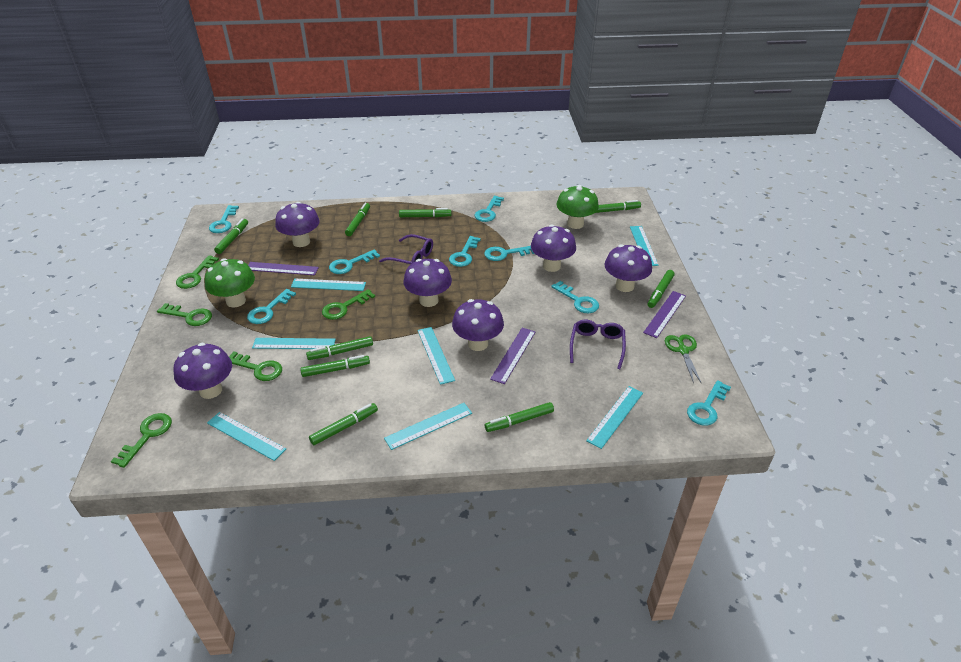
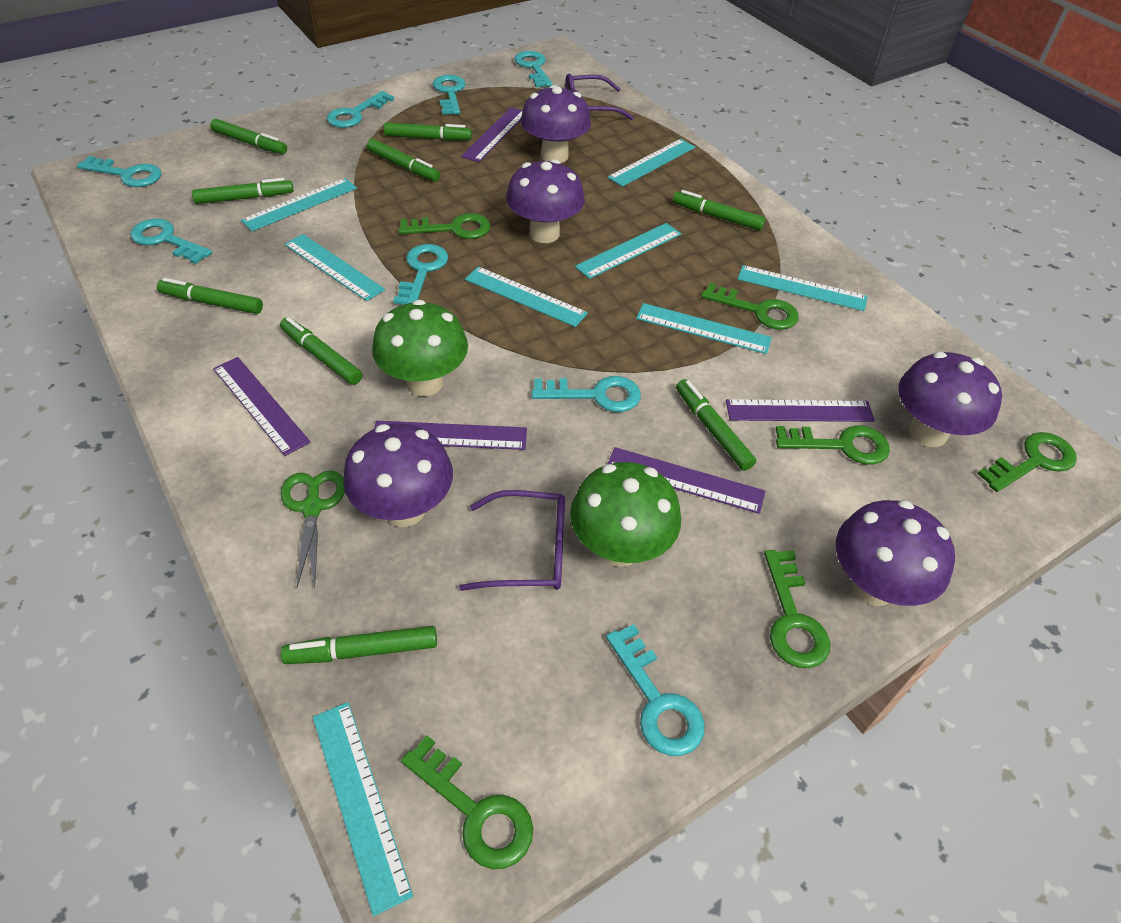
green key: 5 -> 6
purple mushroom: 6 -> 5
purple ruler: 3 -> 5
turquoise ruler: 7 -> 8

